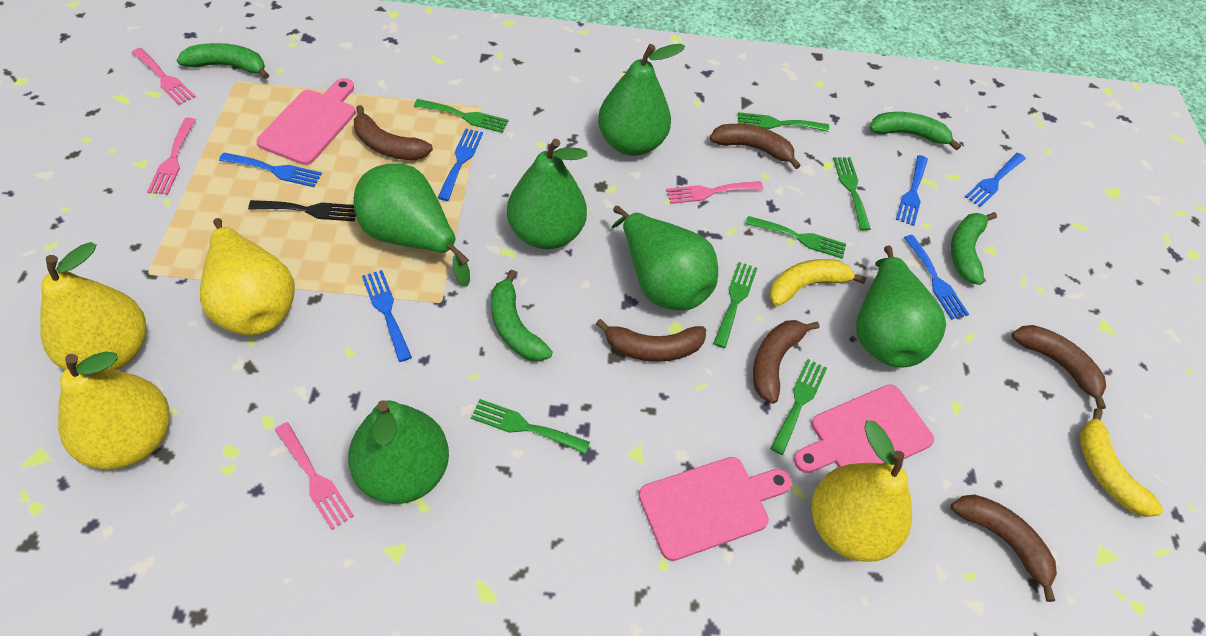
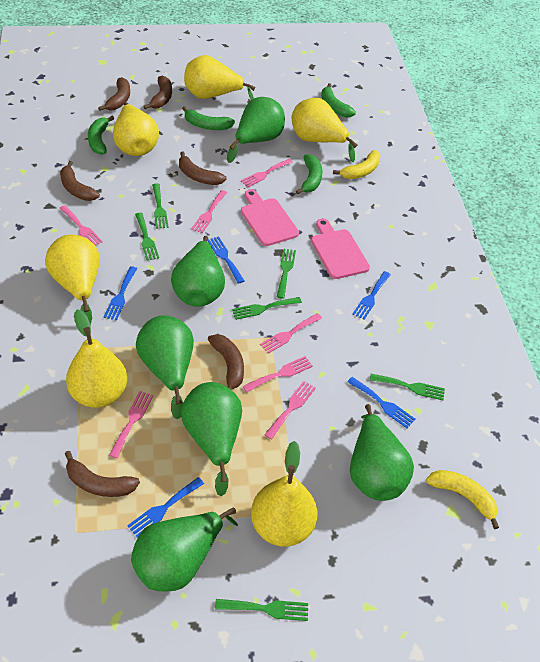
black fork: 1 -> 0
blue fork: 6 -> 5
green fork: 7 -> 6
pink cutting board: 3 -> 2
pink fork: 4 -> 7
yellow pear: 4 -> 6

